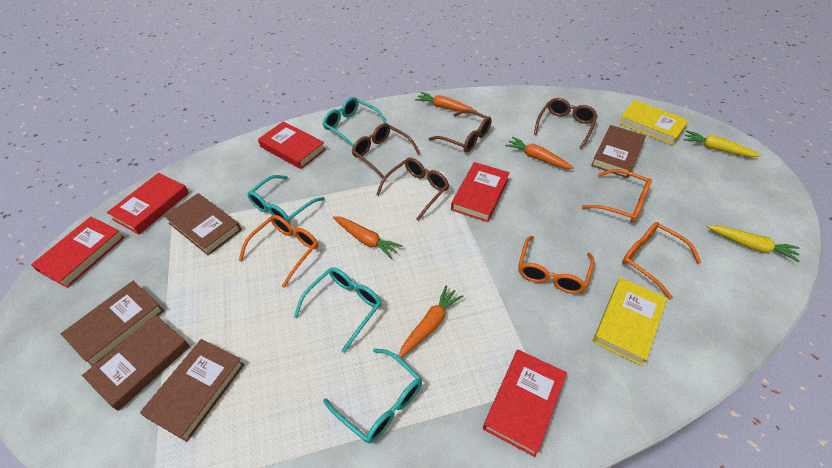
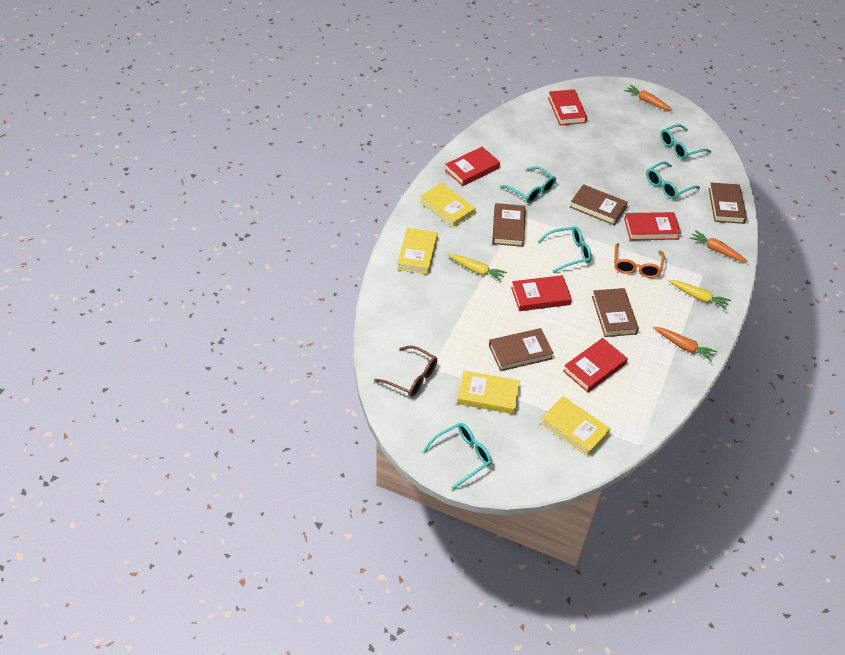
brown glasses: 4 -> 1
orange carrot: 4 -> 3
orange glasses: 4 -> 1
turquoise glasses: 4 -> 5
yellow book: 2 -> 4

